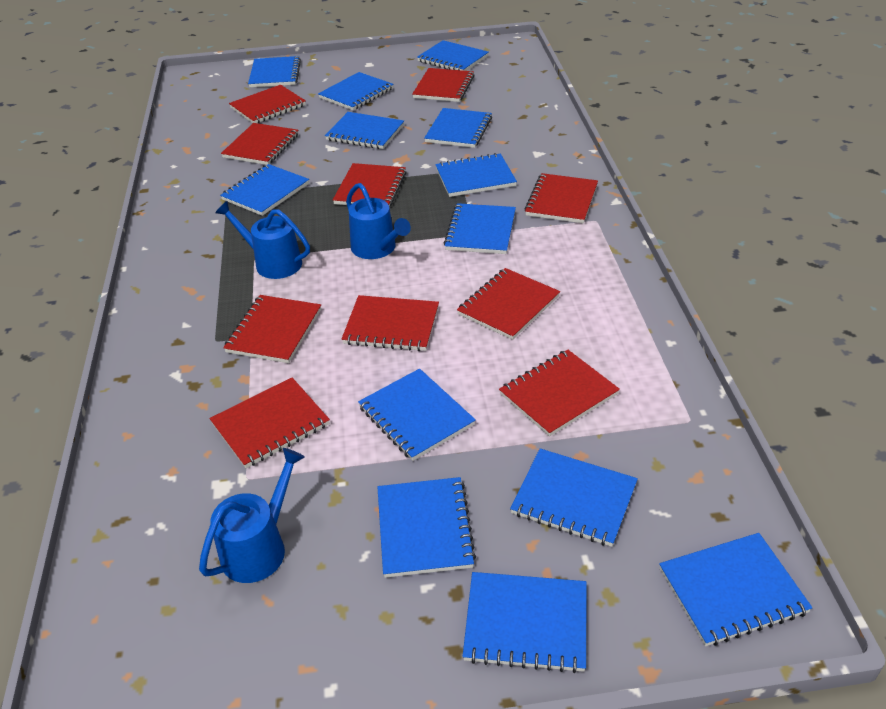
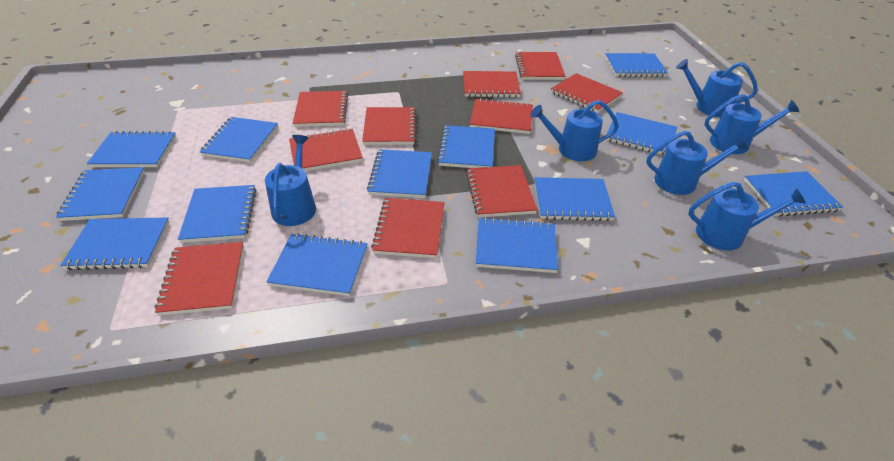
blue watering can: 3 -> 6

